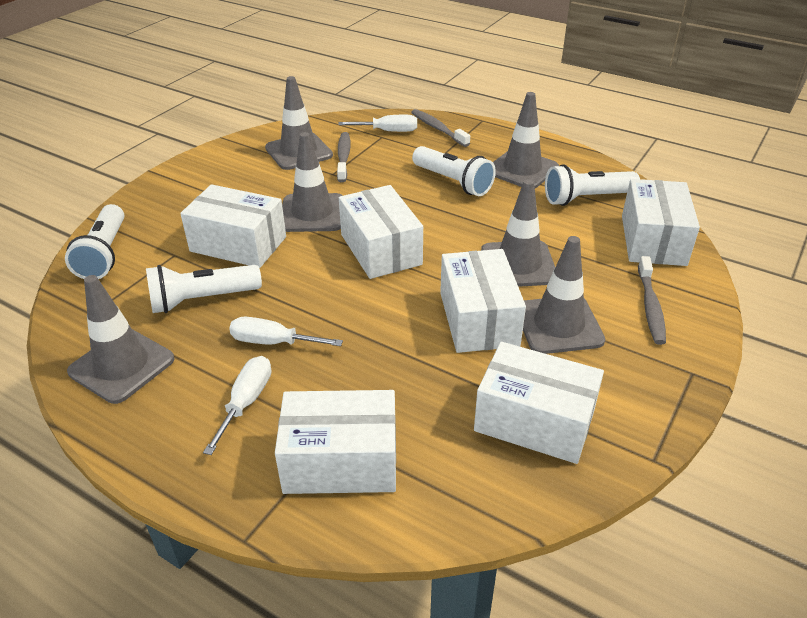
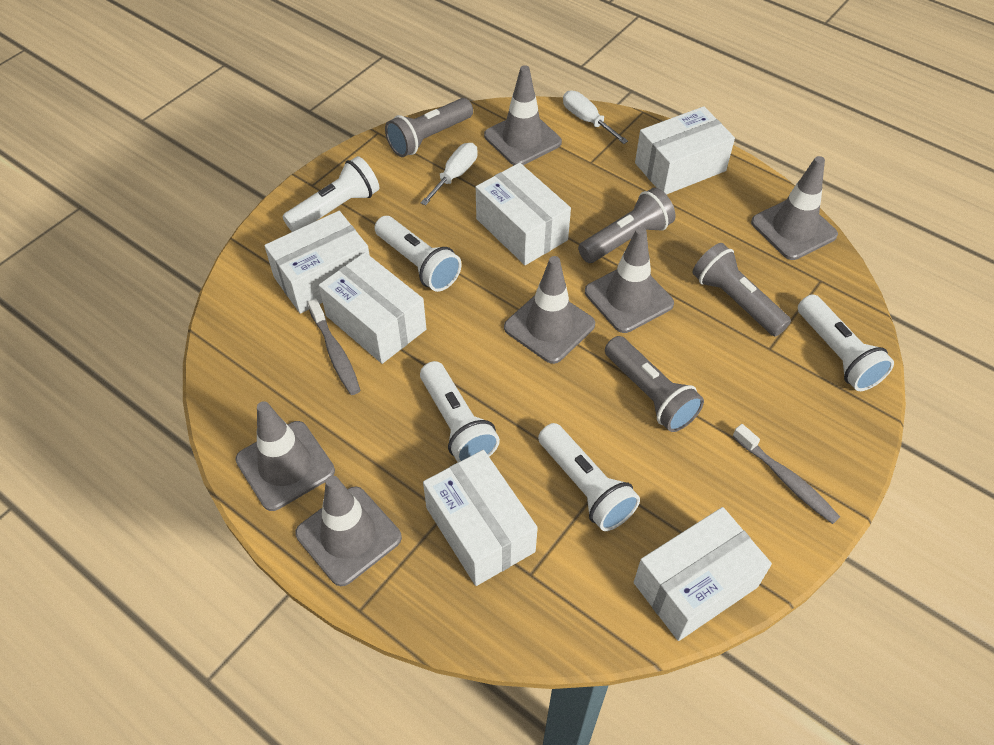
grey flashlight: 0 -> 4
grey toothbrush: 3 -> 2
white flashlight: 4 -> 5
white screwdriver: 3 -> 2

